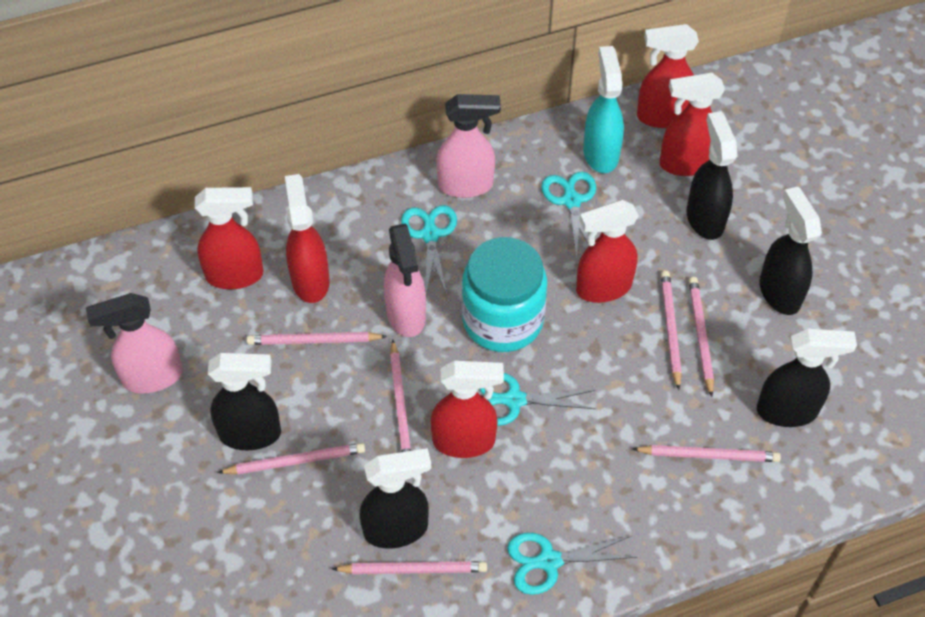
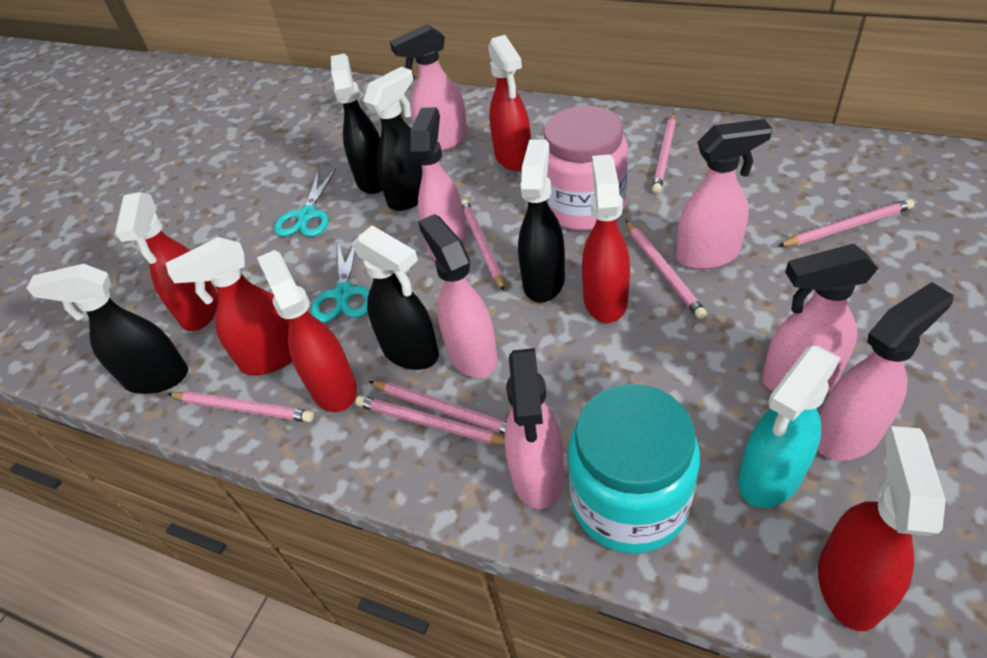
pink jar: 0 -> 1
pink spray bottle: 3 -> 7
turquoise scissors: 4 -> 2

